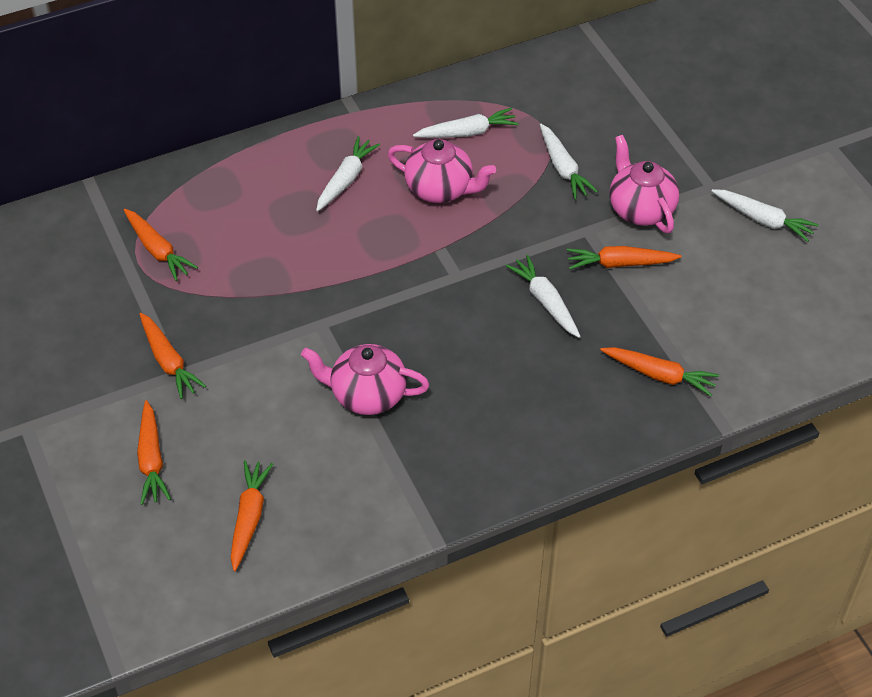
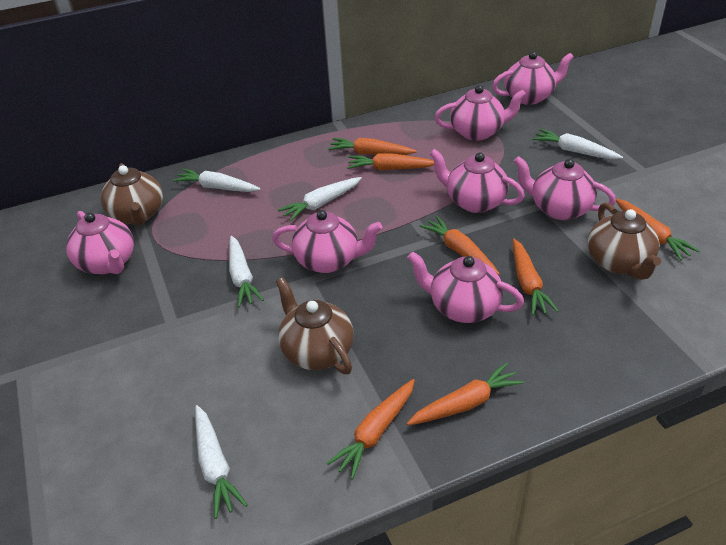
brown teapot: 0 -> 3
orange carrot: 6 -> 7
pink teapot: 3 -> 7

